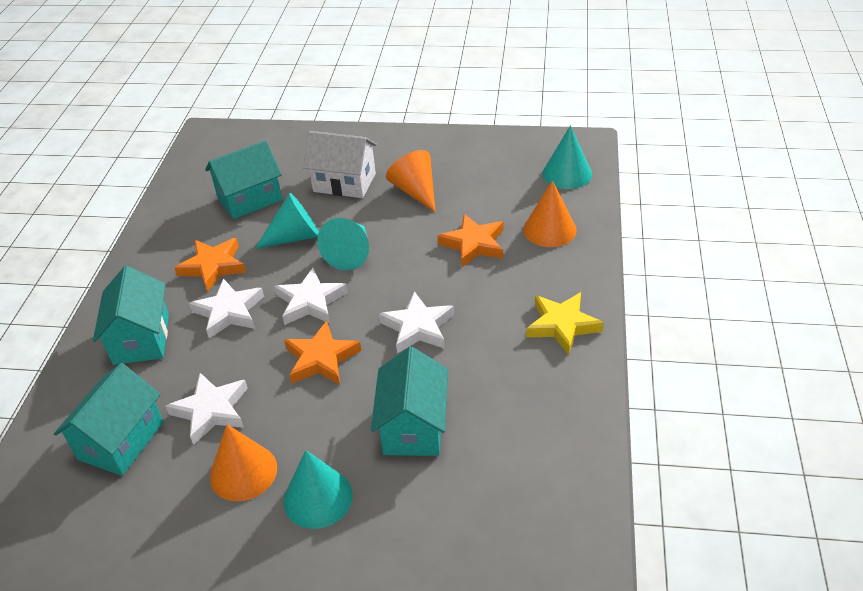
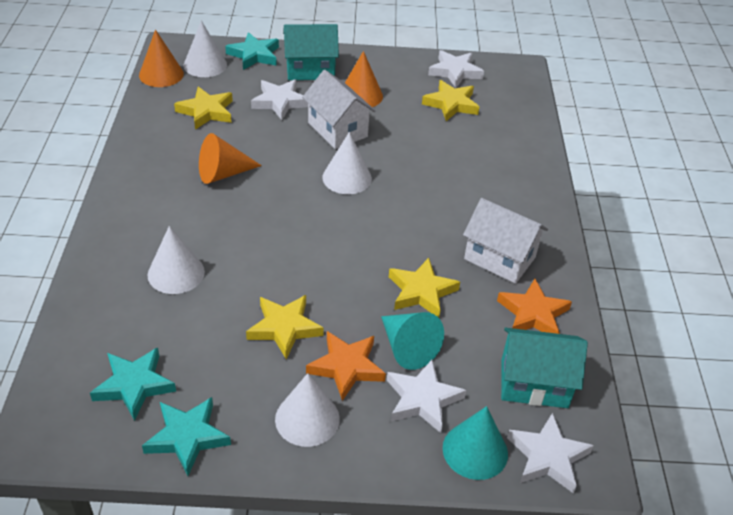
orange star: 3 -> 2
turquoise cone: 4 -> 2
turquoise house: 4 -> 2
turquoise star: 0 -> 3
white cone: 0 -> 4
white house: 1 -> 2
yellow star: 1 -> 4

